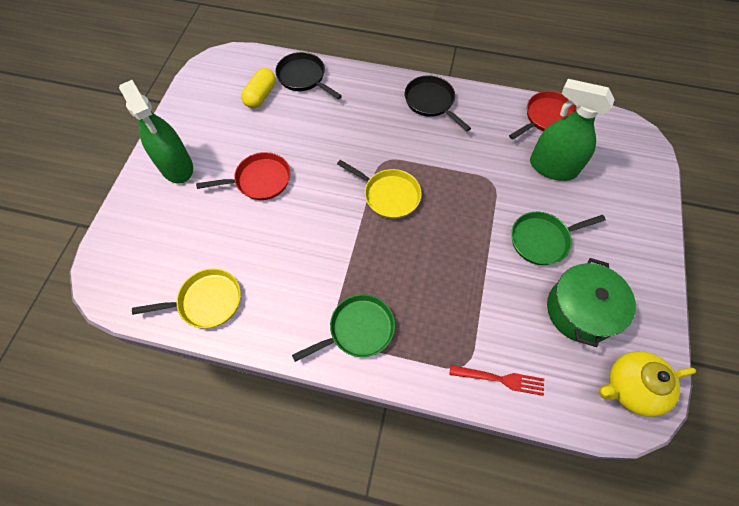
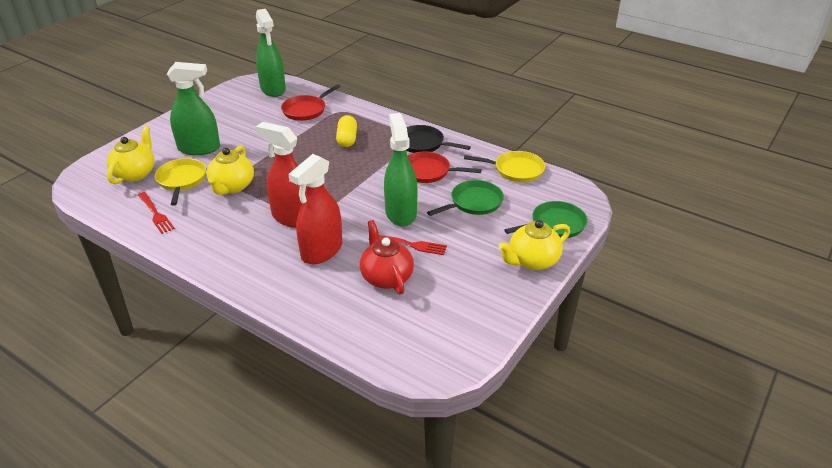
black pan: 2 -> 1
green pot: 1 -> 0
green spray bottle: 2 -> 3
red fork: 1 -> 2
red spray bottle: 0 -> 2
red teapot: 0 -> 1
yellow teapot: 1 -> 3

